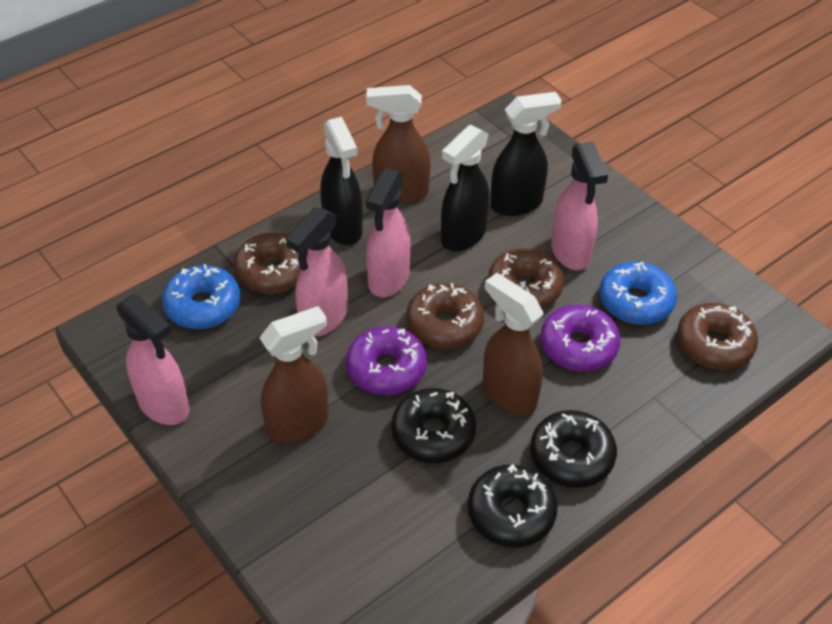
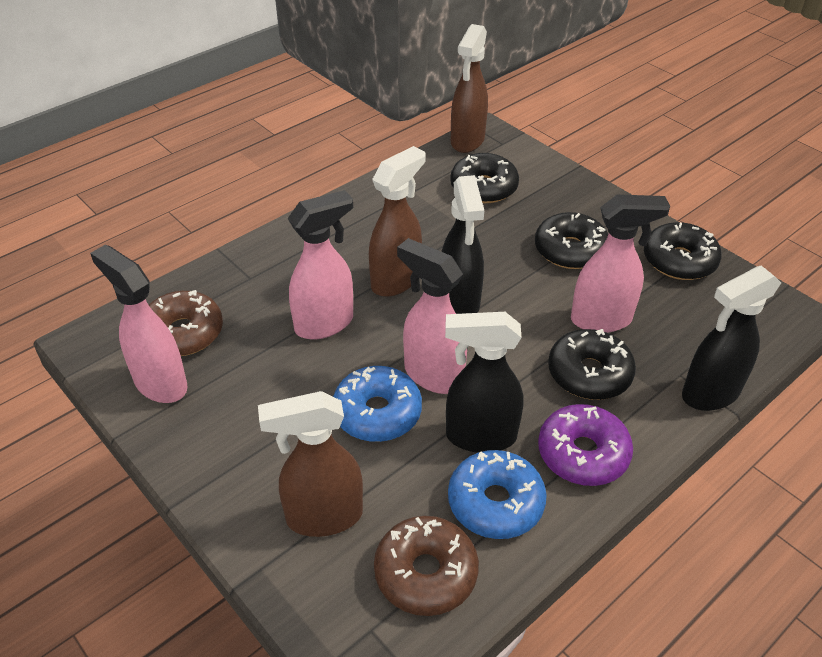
black donut: 3 -> 4
brown donut: 4 -> 2
purple donut: 2 -> 1

